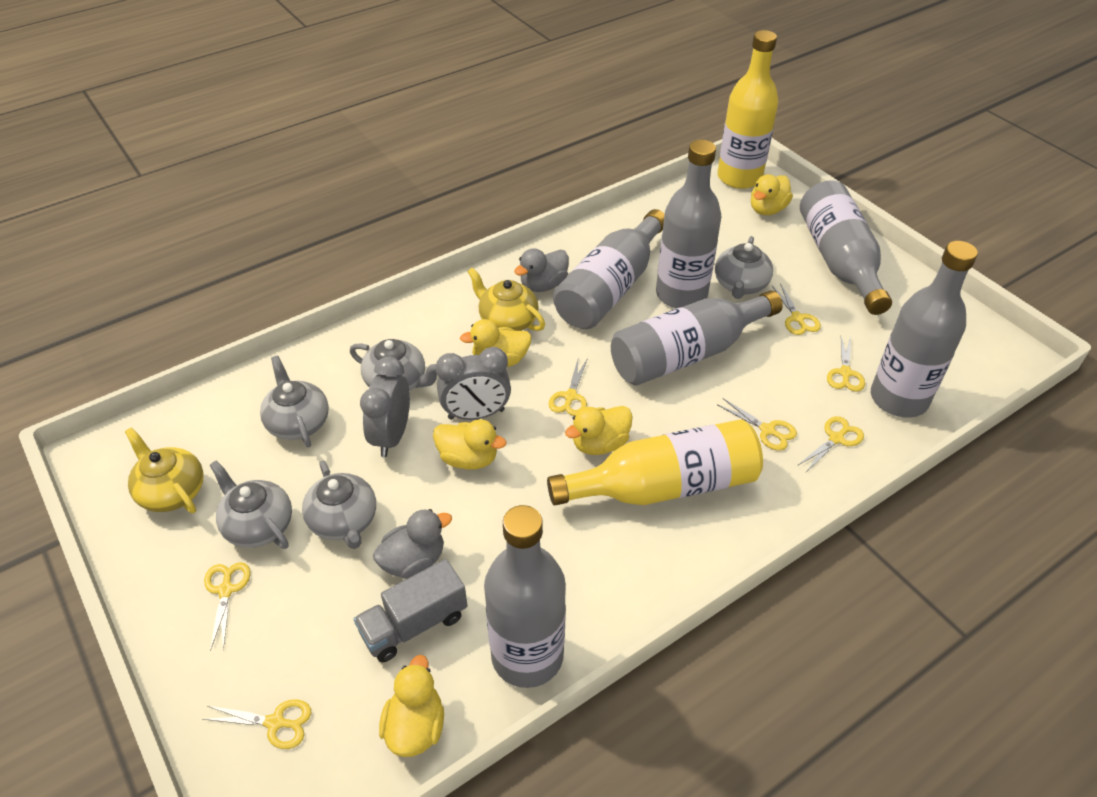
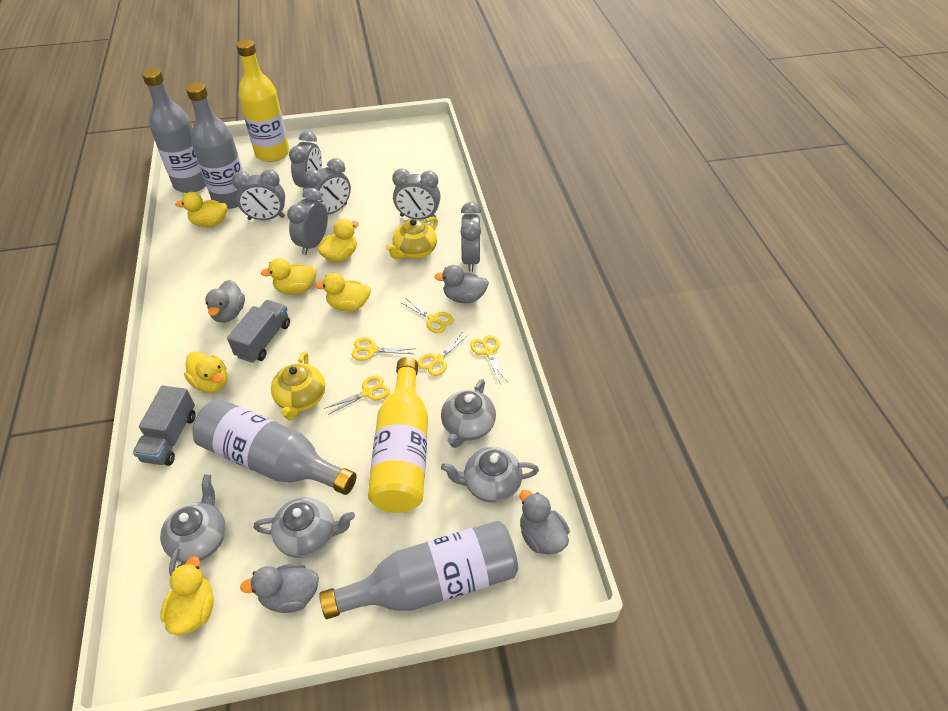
grey bottle: 6 -> 4
grey clock: 2 -> 6
grey duck: 2 -> 4
grey teapot: 5 -> 4
grey truck: 1 -> 2
yellow duck: 5 -> 6
yellow scissors: 7 -> 5

